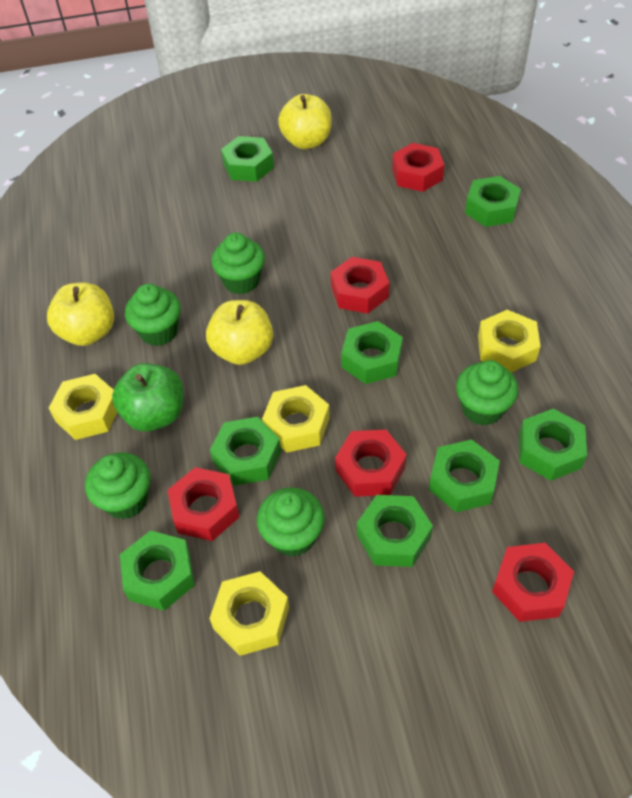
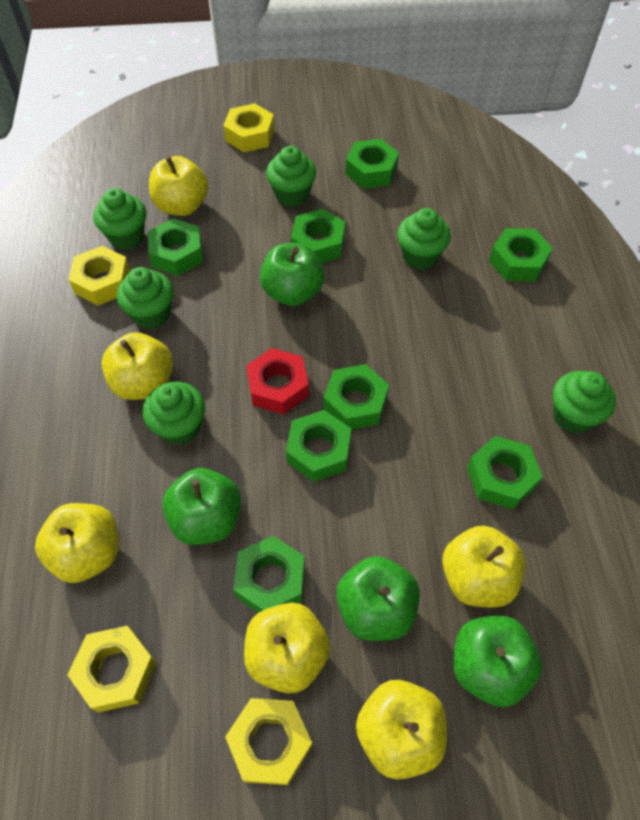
green apple: 1 -> 4
green cupcake: 5 -> 6
red nut: 5 -> 1
yellow apple: 3 -> 6

